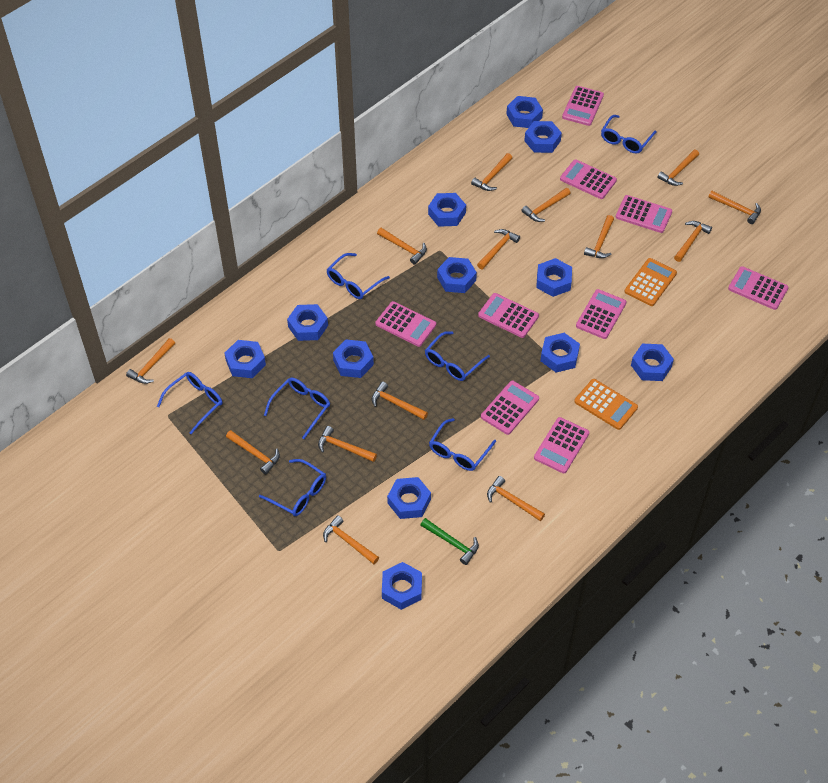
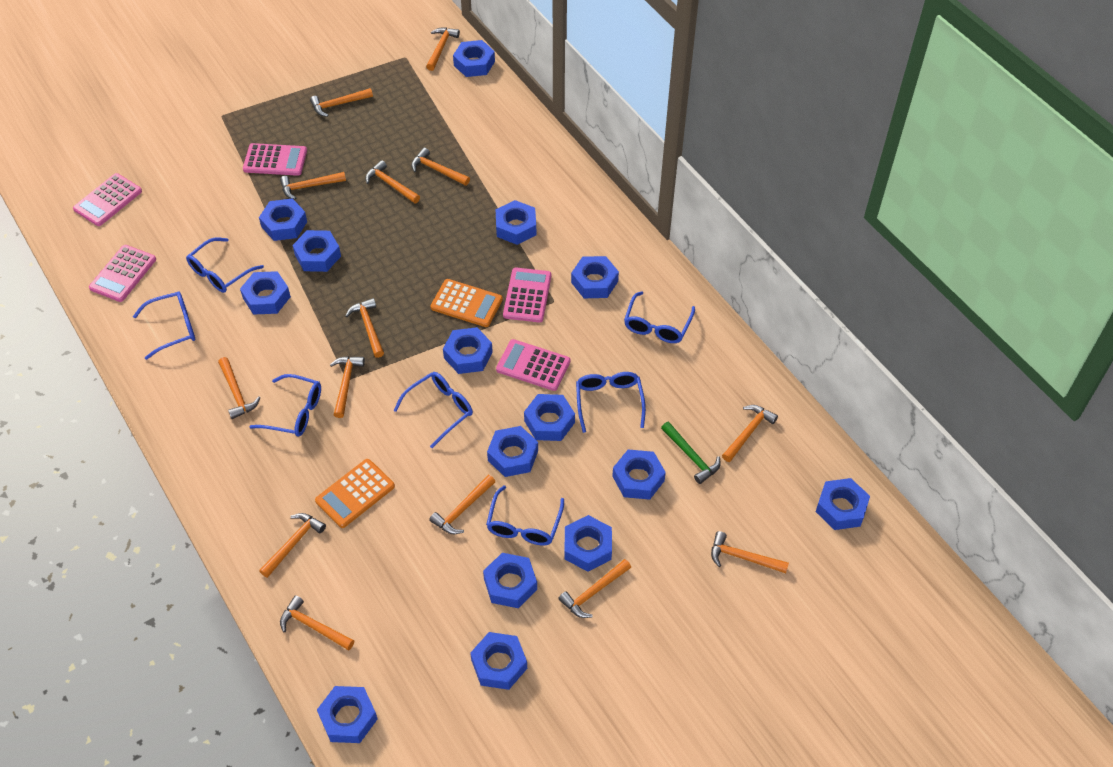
blue nut: 12 -> 15
pink calculator: 9 -> 5

